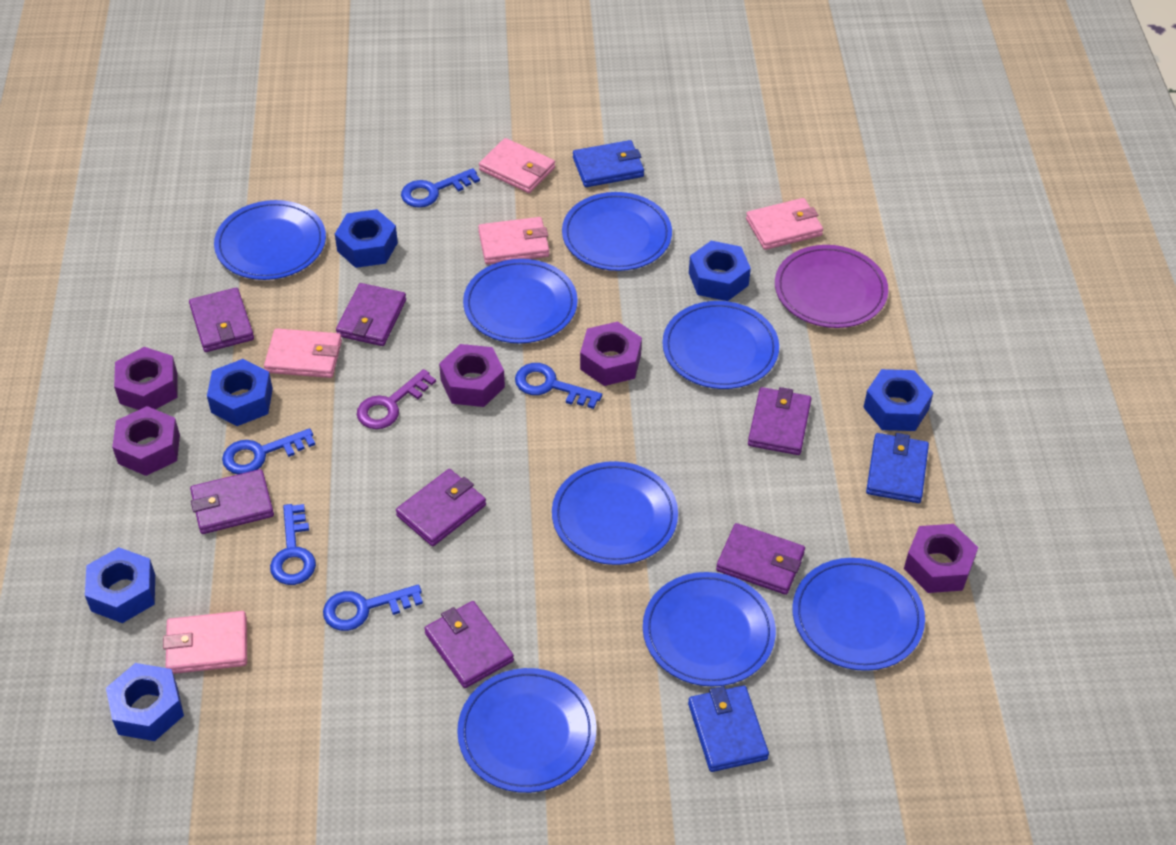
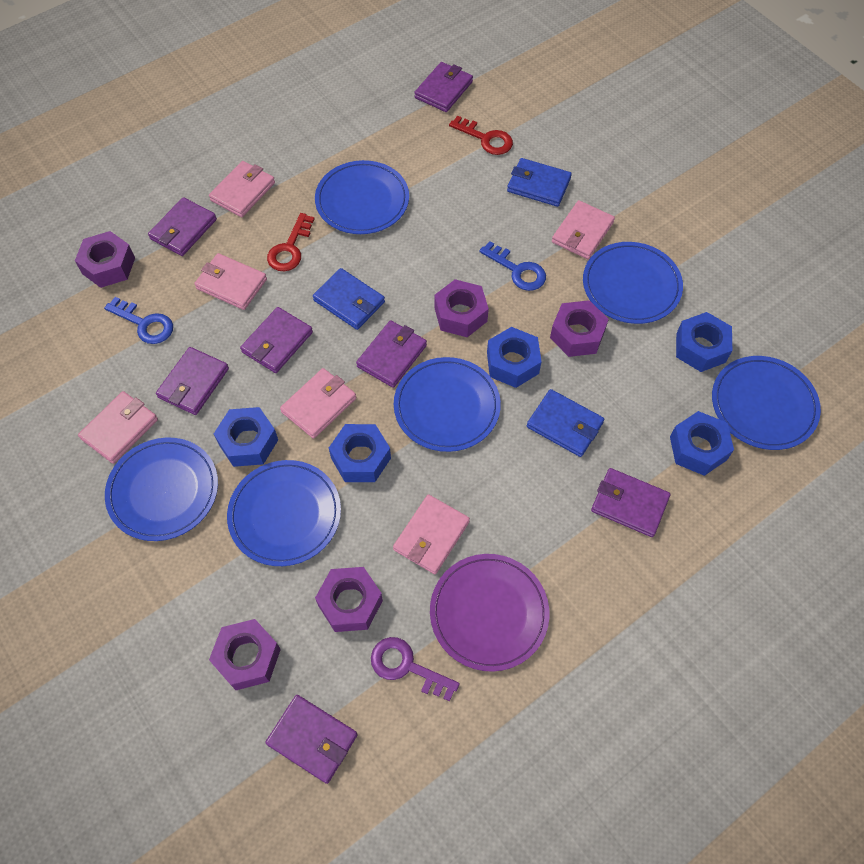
blue key: 5 -> 2
blue nut: 6 -> 5
blue plate: 8 -> 6
pink wallet: 5 -> 6
red key: 0 -> 2

